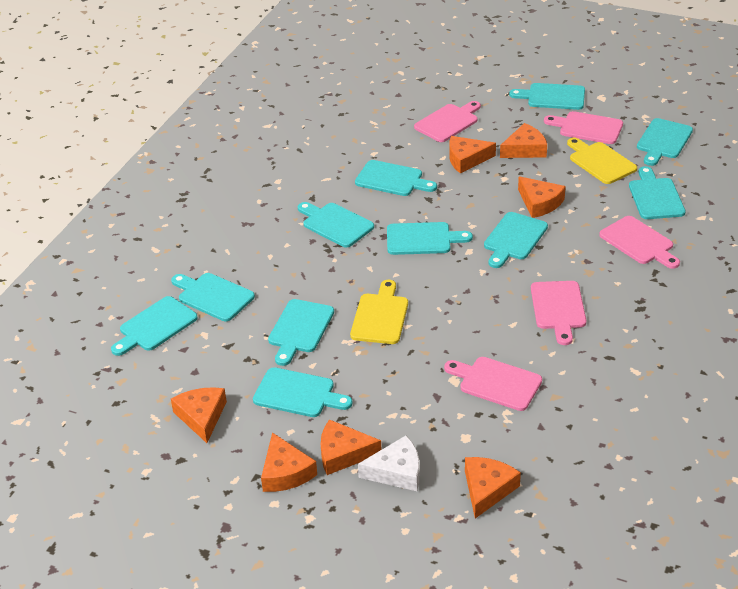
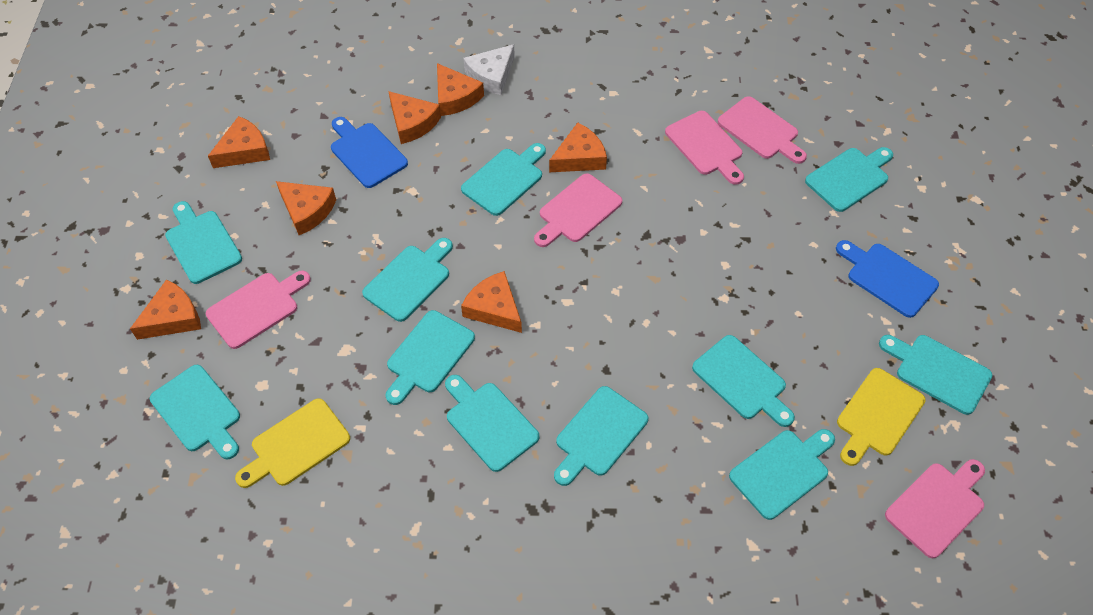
blue cutting board: 0 -> 2

